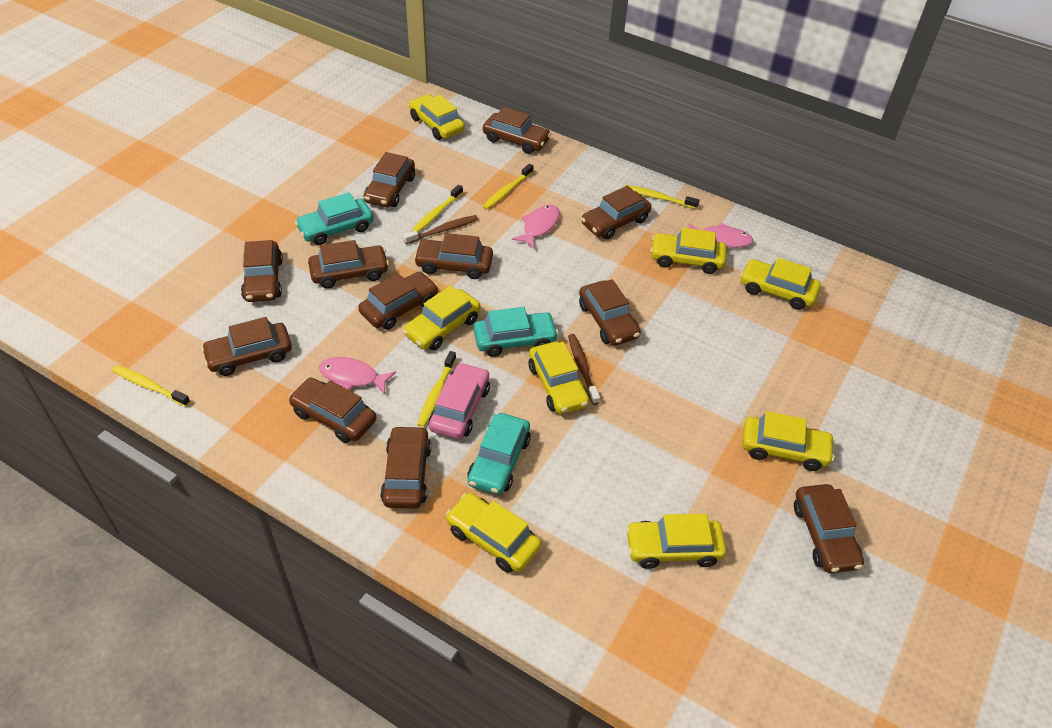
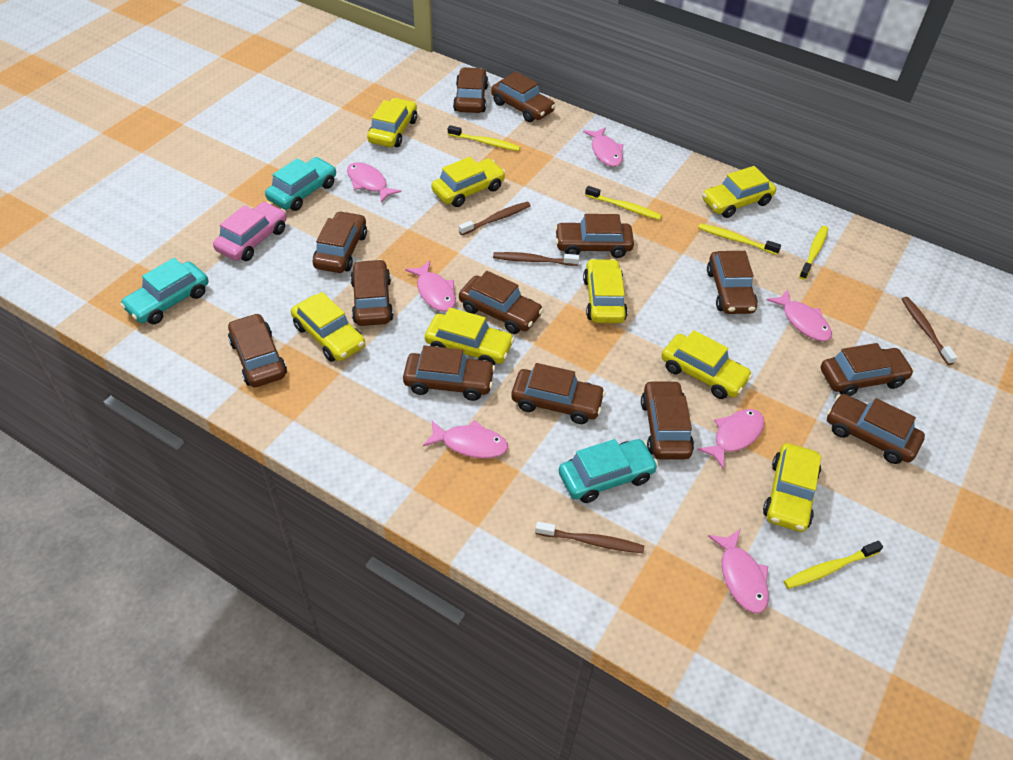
brown car: 12 -> 13
brown toothbrush: 2 -> 4
pink fish: 3 -> 7

